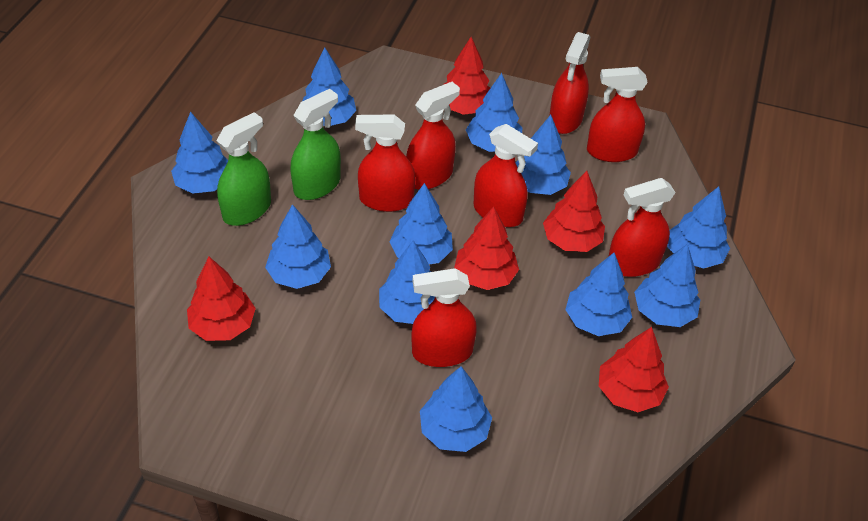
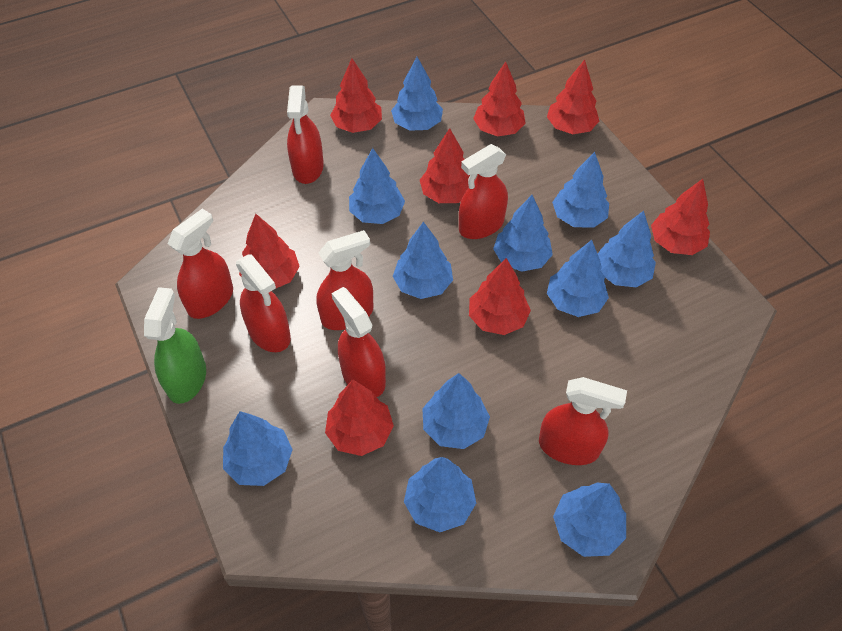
green spray bottle: 2 -> 1
red tree: 5 -> 8

